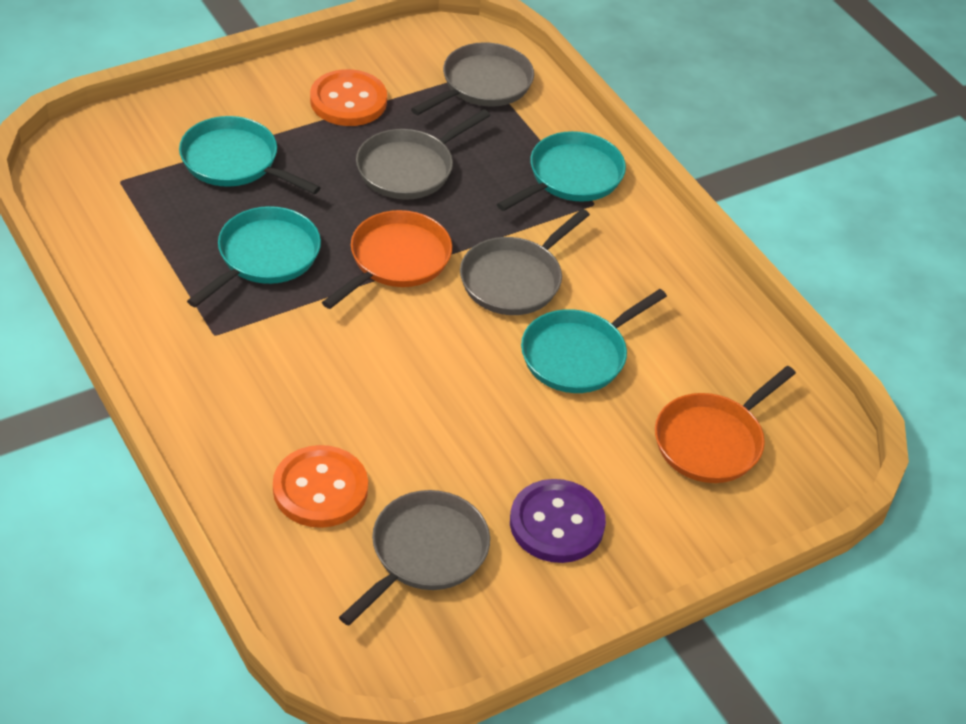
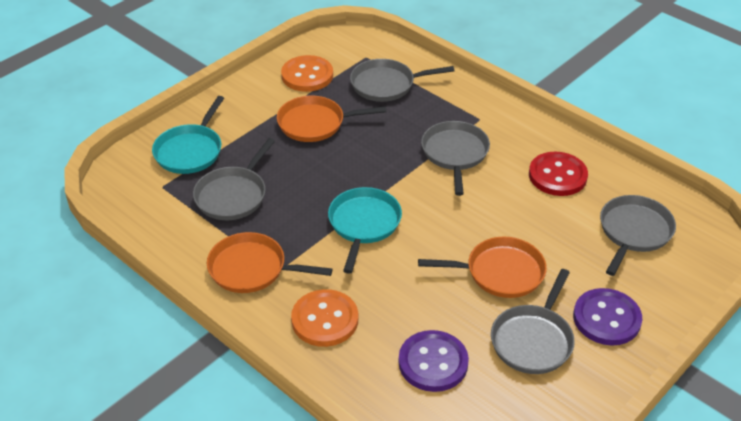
grey pan: 4 -> 5
orange pan: 2 -> 3
purple button: 1 -> 2
red button: 0 -> 1
turquoise pan: 4 -> 2

